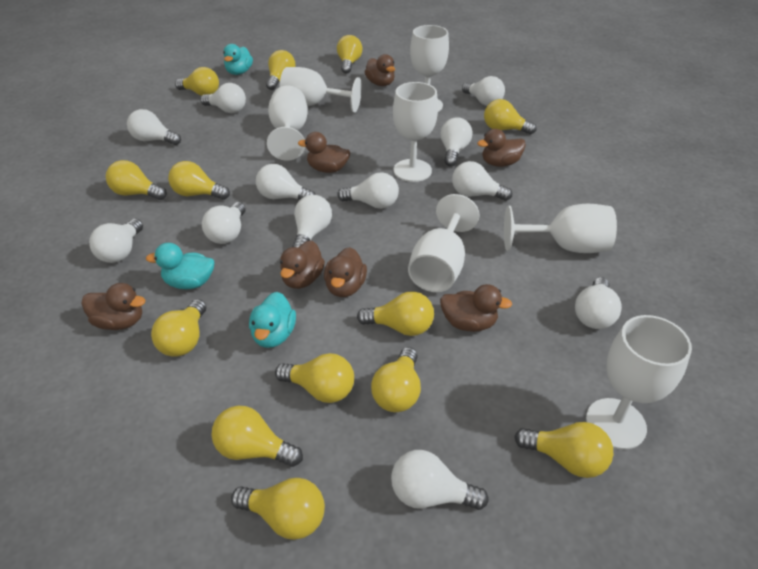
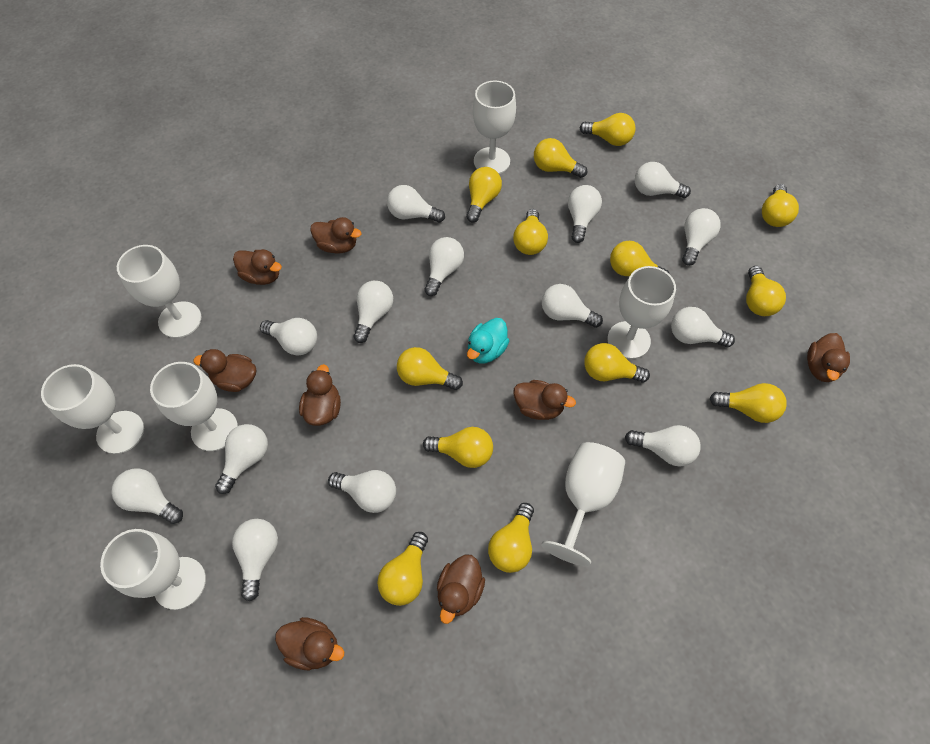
brown duck: 7 -> 8
turquoise duck: 3 -> 1
white light bulb: 12 -> 14

